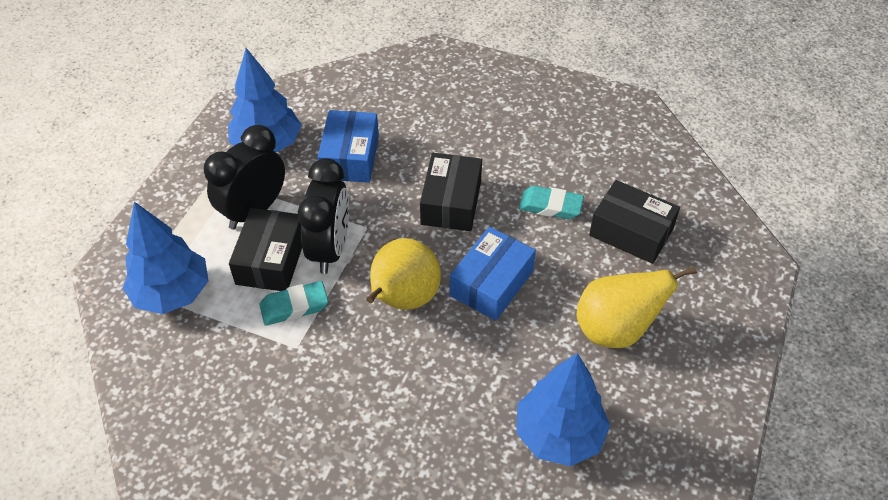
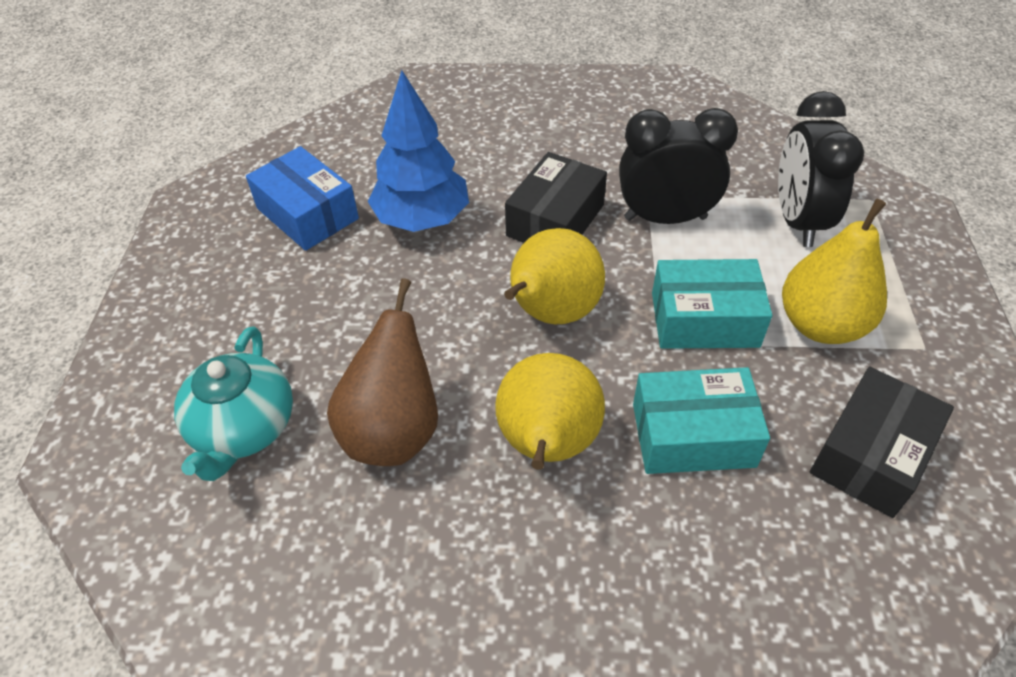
black box: 3 -> 2
blue box: 2 -> 1
blue tree: 3 -> 1
brown pear: 0 -> 1
turquoise box: 0 -> 2
turquoise eraser: 2 -> 0
turquoise teapot: 0 -> 1
yellow pear: 2 -> 3

